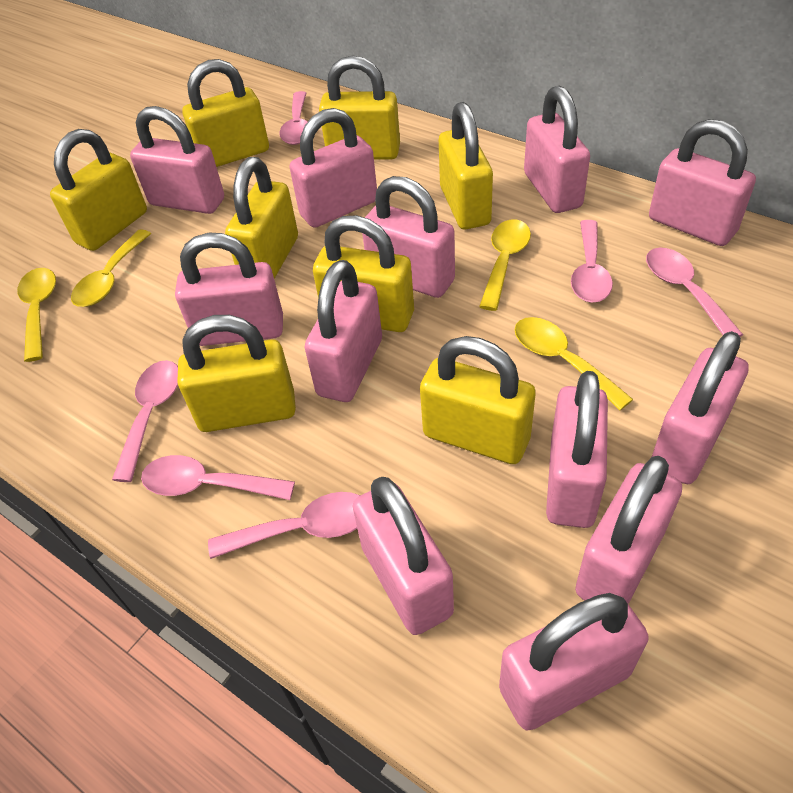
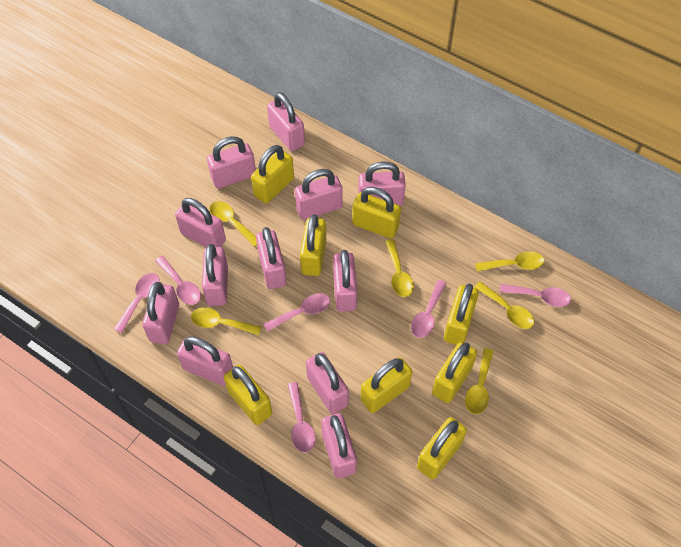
yellow spoon: 4 -> 6

